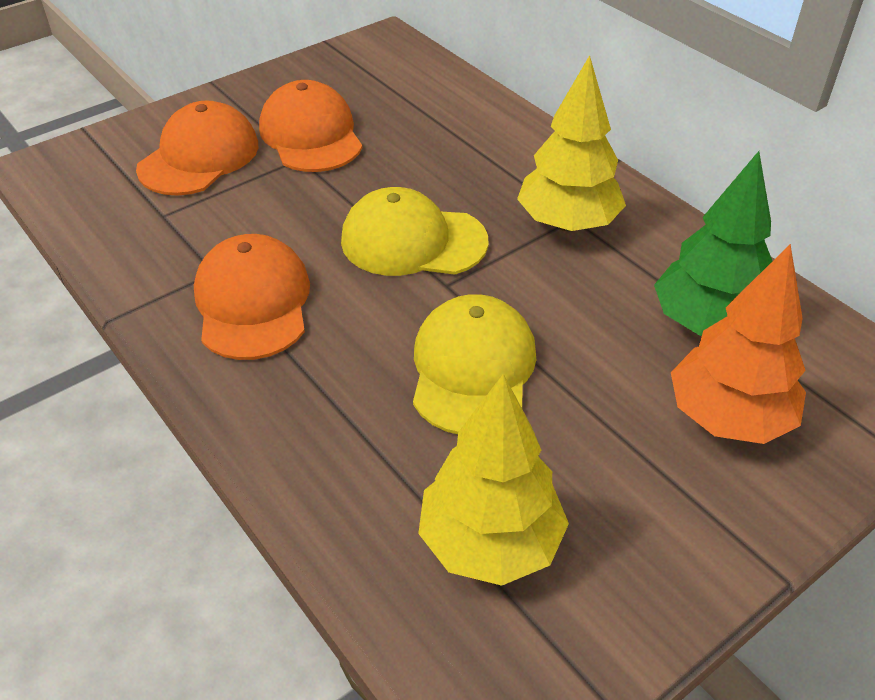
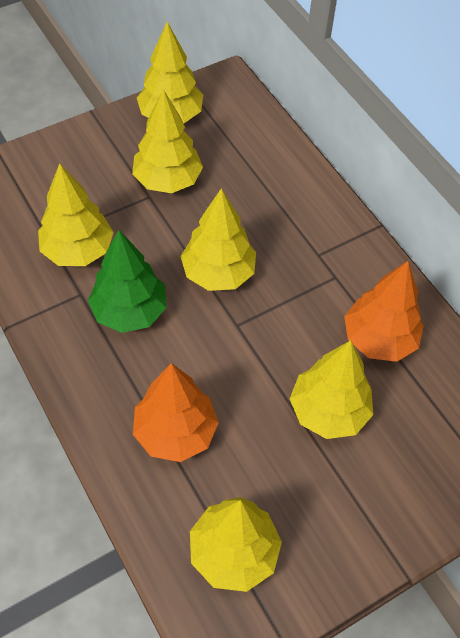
orange cap: 3 -> 0
orange tree: 1 -> 2
yellow cap: 2 -> 0
yellow tree: 2 -> 6

